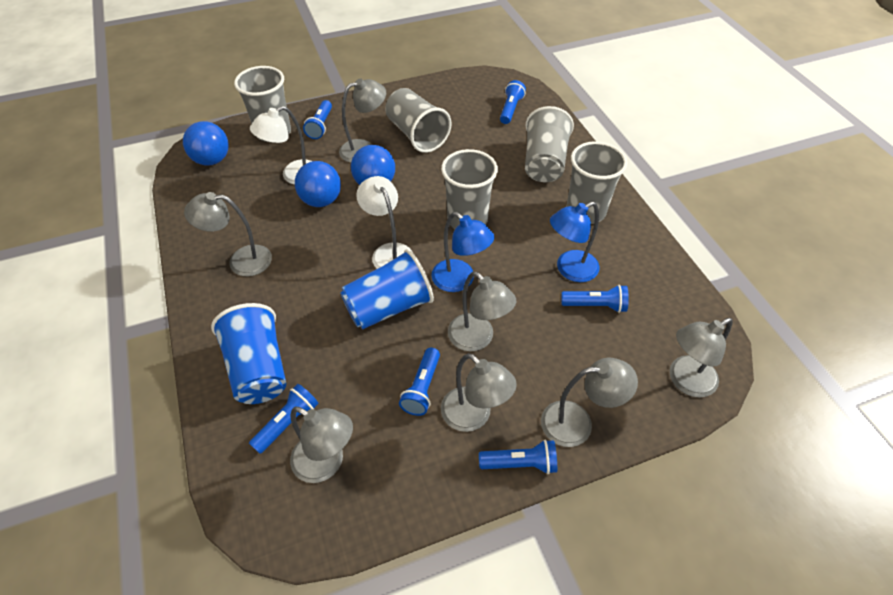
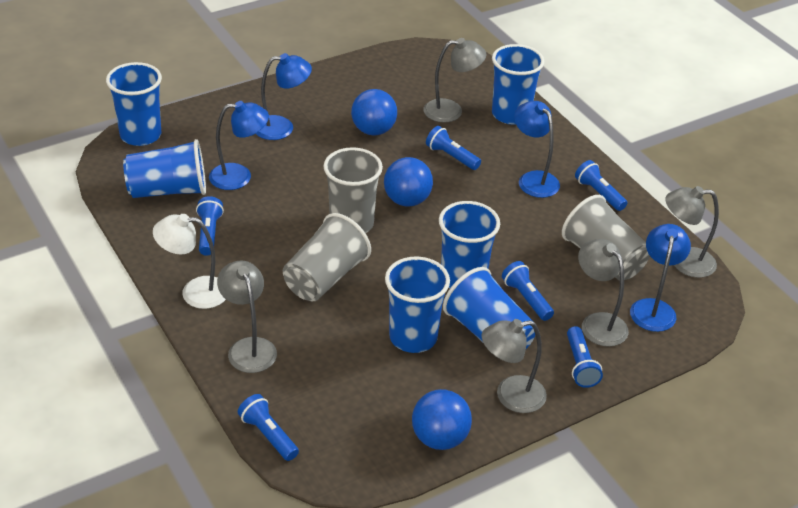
blue cup: 2 -> 6
blue lamp: 2 -> 4
grey cup: 5 -> 3
grey lamp: 7 -> 5
white lamp: 2 -> 1

